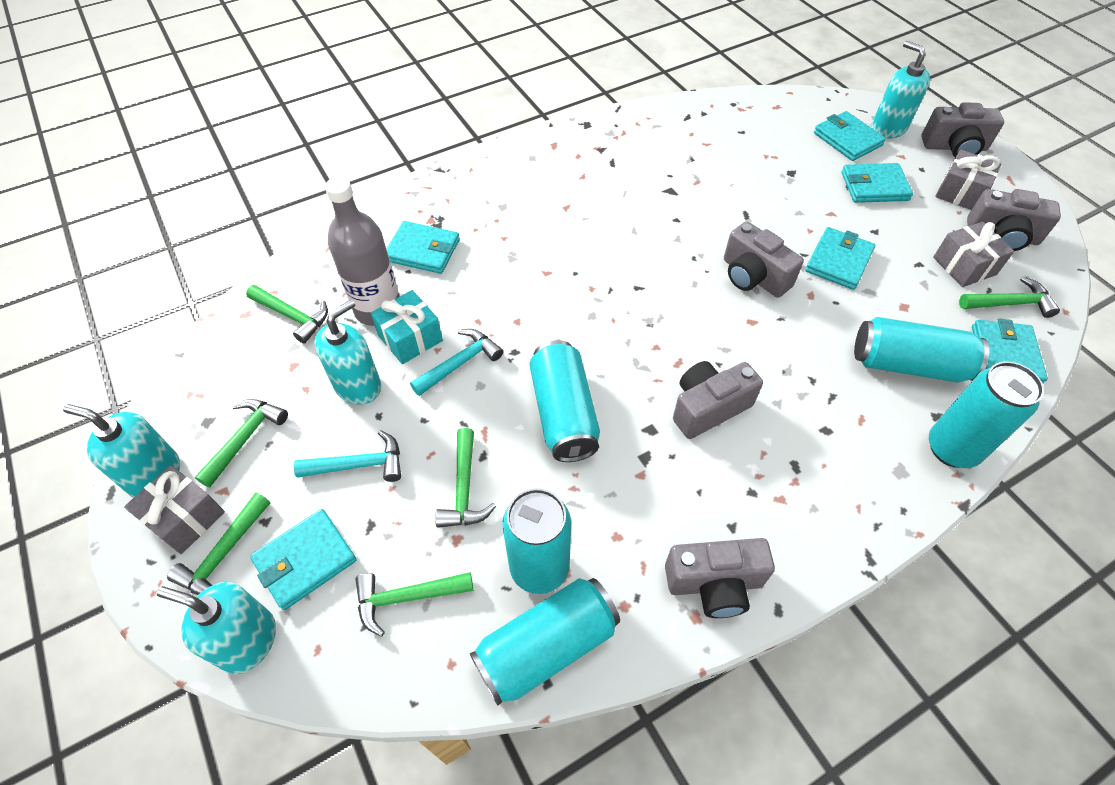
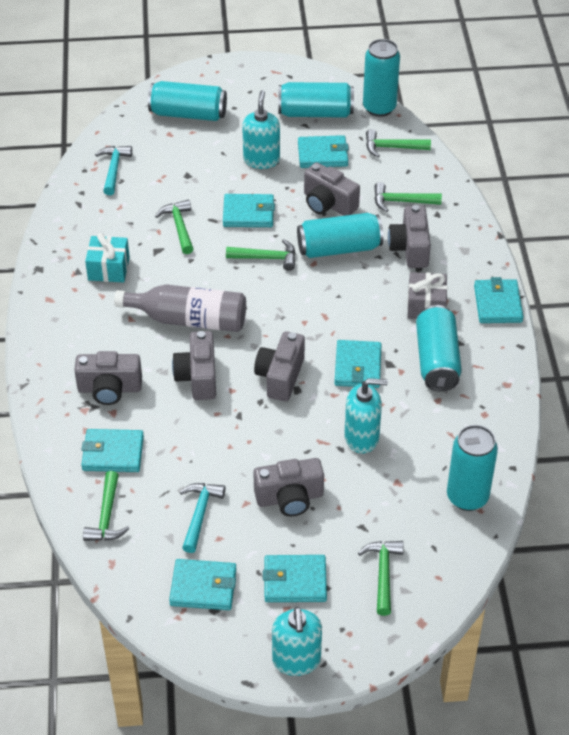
grey camera: 5 -> 6
grey gift: 3 -> 1
turquoise can: 5 -> 6
turquoise soap dispenser: 4 -> 3
turquoise wallet: 6 -> 7

